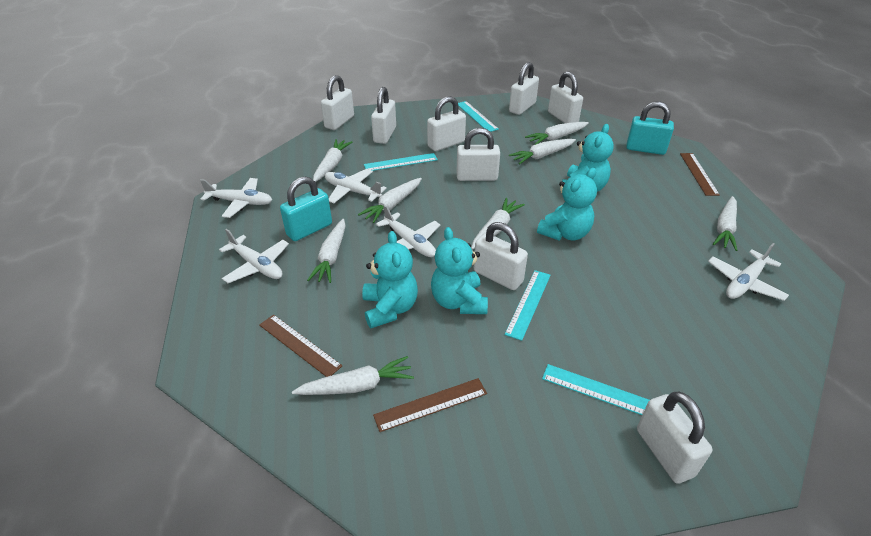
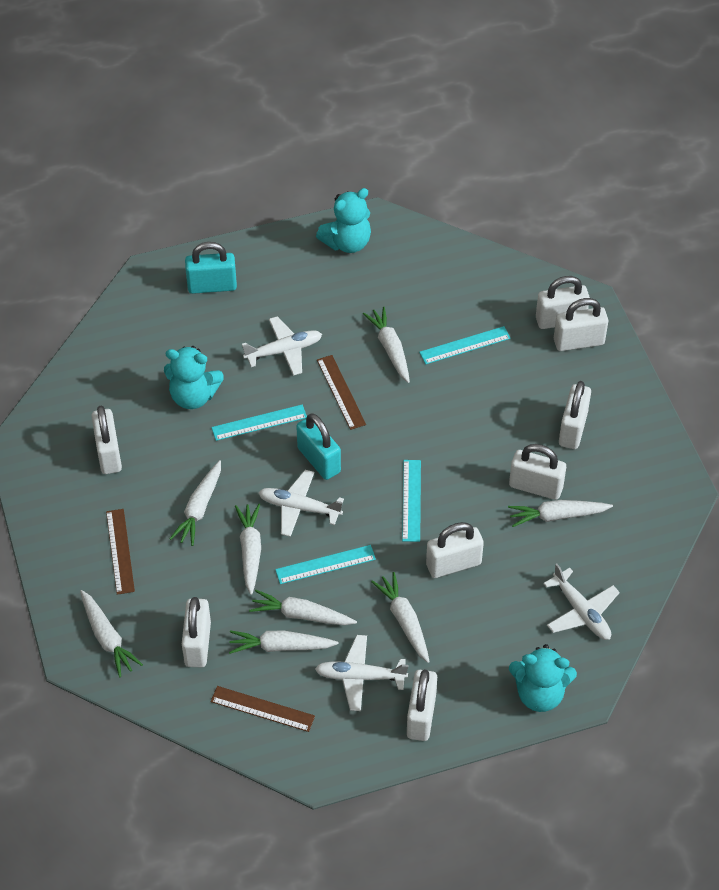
turquoise teddy bear: 4 -> 3
white plane: 5 -> 4

